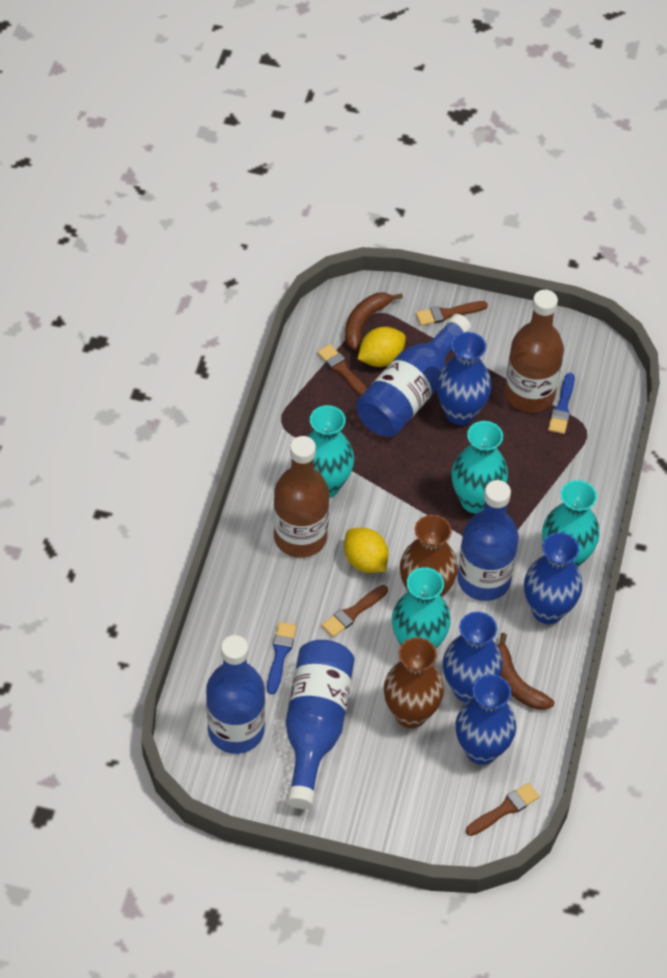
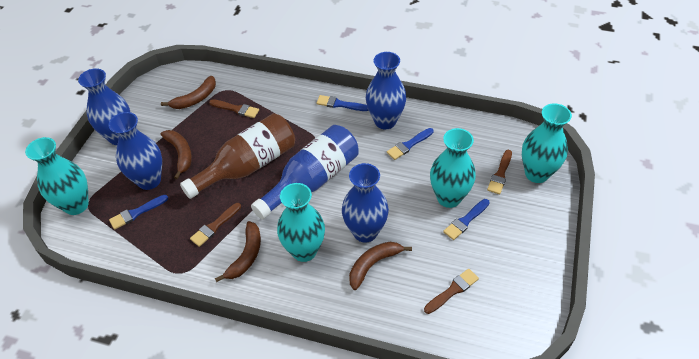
blue bottle: 4 -> 1
blue brush: 2 -> 4
brown banana: 2 -> 4
brown bottle: 2 -> 1
brown vase: 2 -> 0
yellow lemon: 2 -> 0

